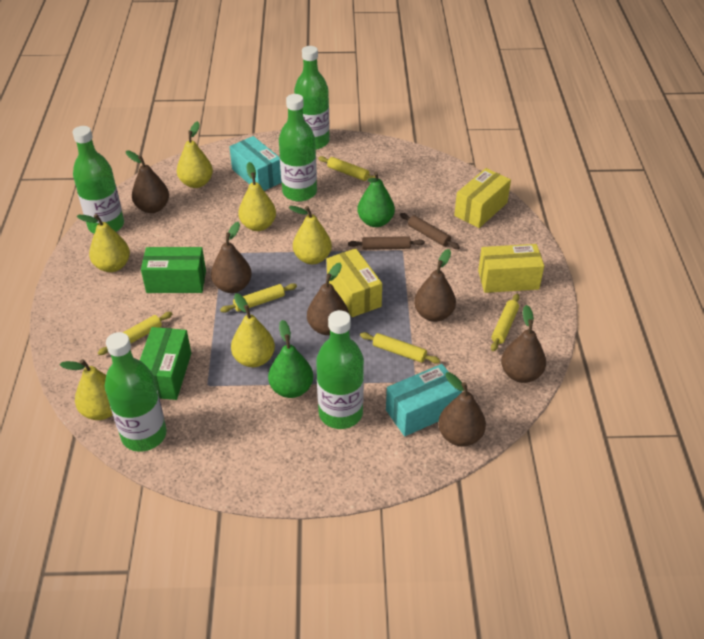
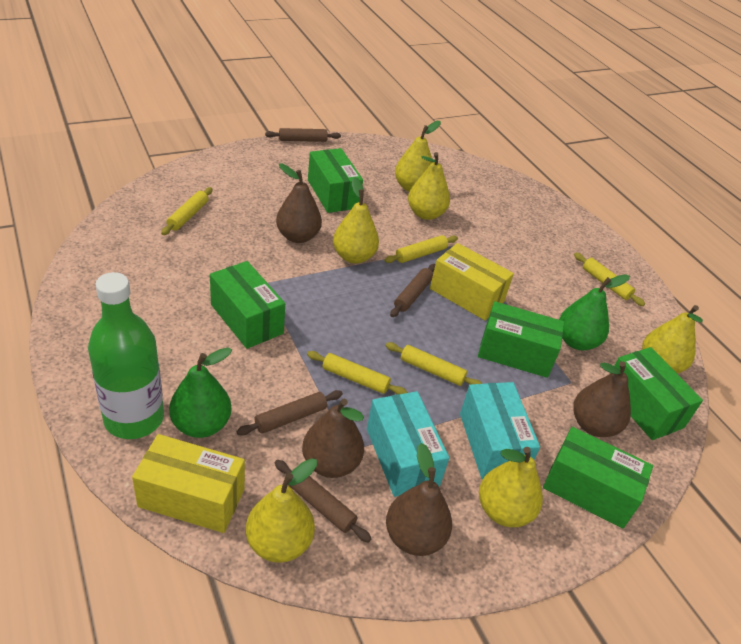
brown pear: 6 -> 4
brown rolling pin: 2 -> 4
green bottle: 5 -> 1
green box: 2 -> 5
yellow box: 3 -> 2

